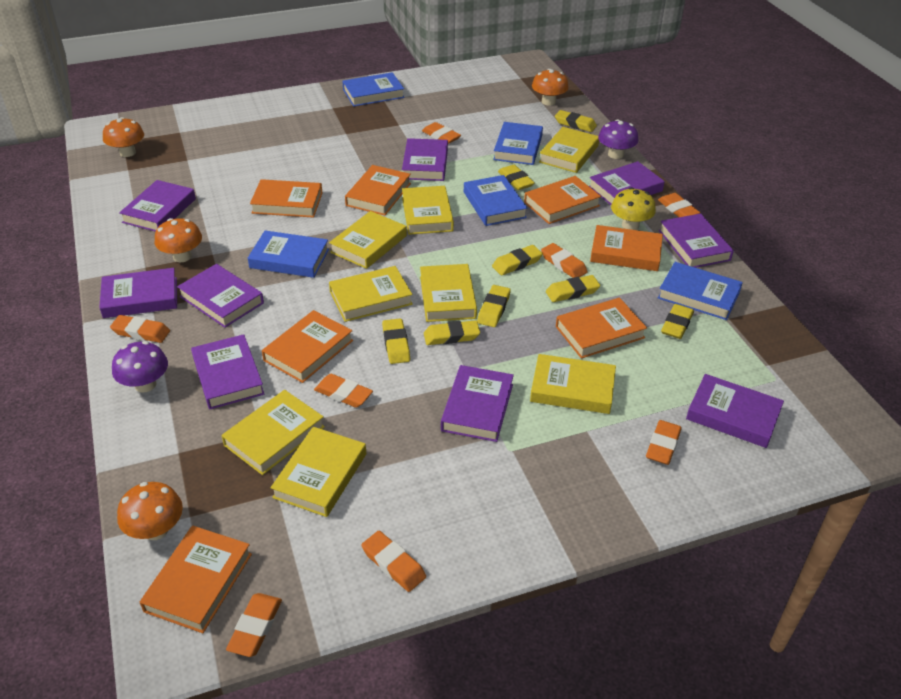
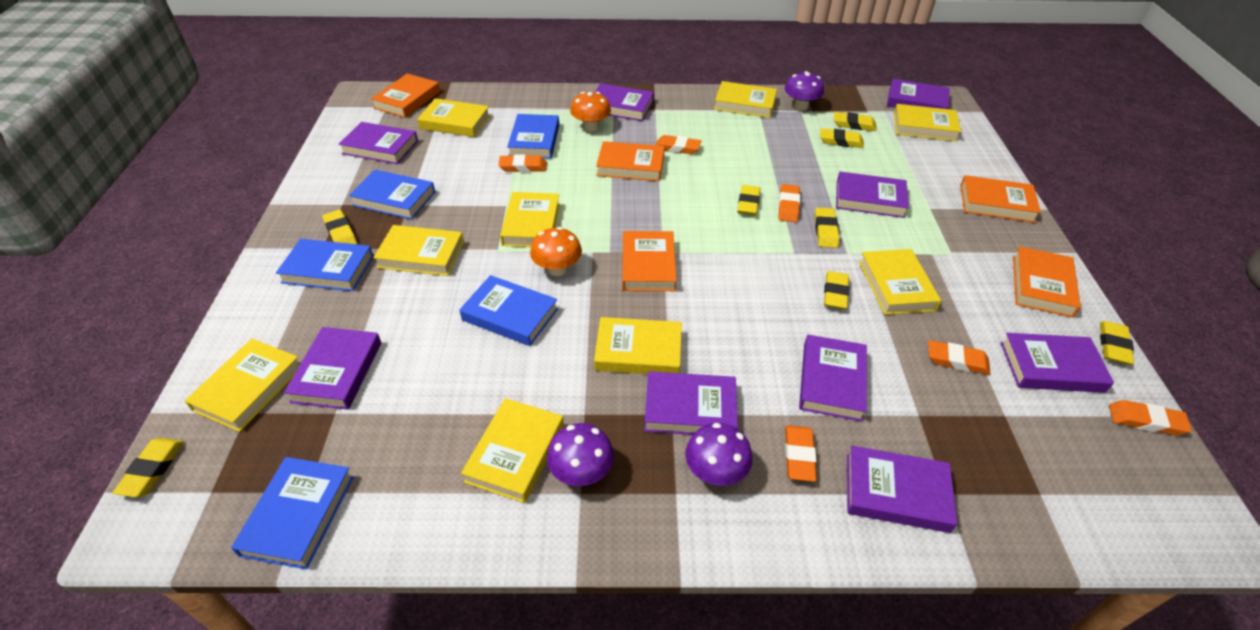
orange book: 7 -> 5
orange eraser: 8 -> 6
orange mushroom: 4 -> 2
purple mushroom: 2 -> 3
yellow book: 8 -> 9
yellow mushroom: 1 -> 0

